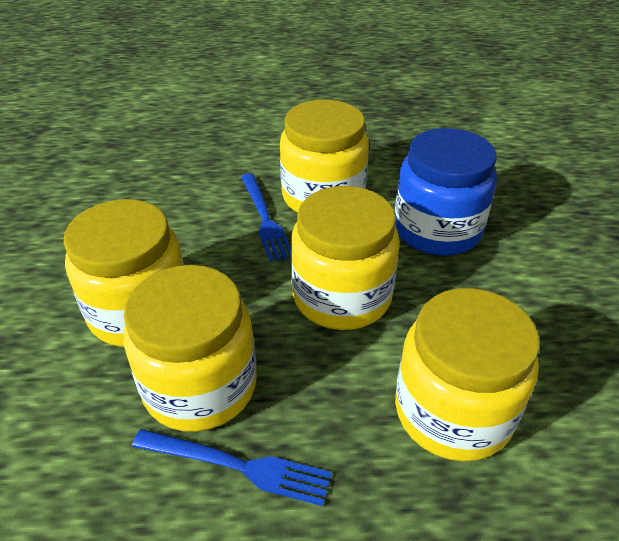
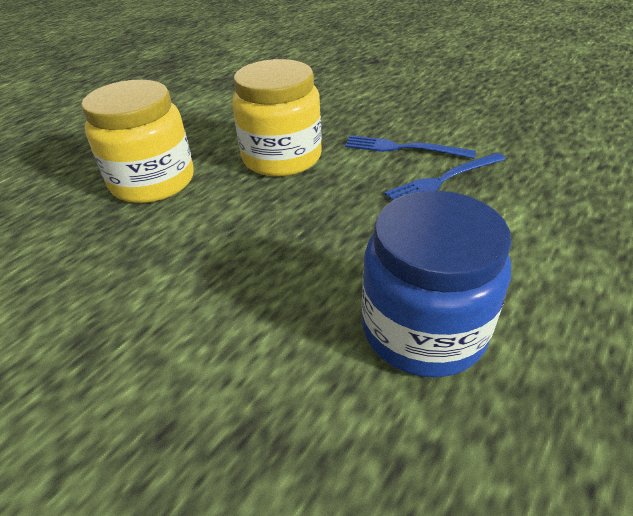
yellow jar: 5 -> 2

